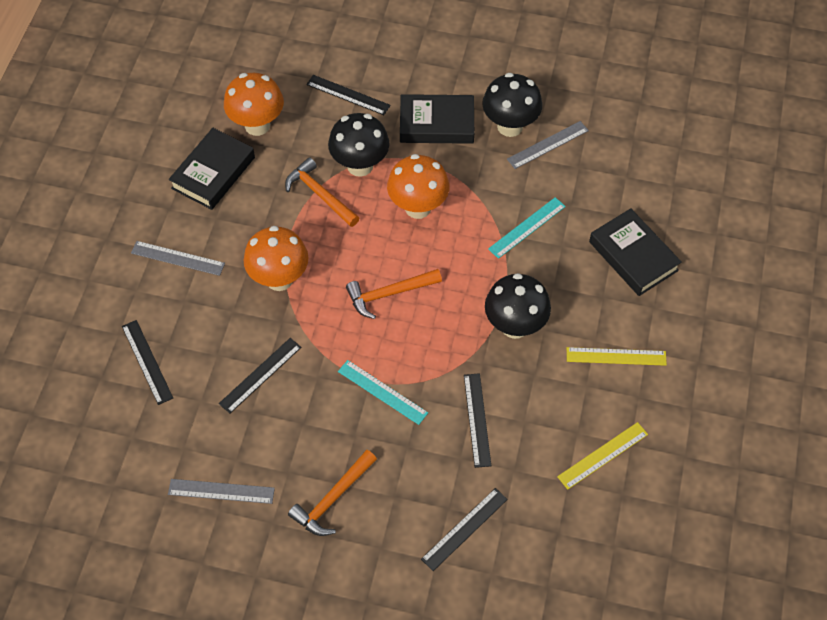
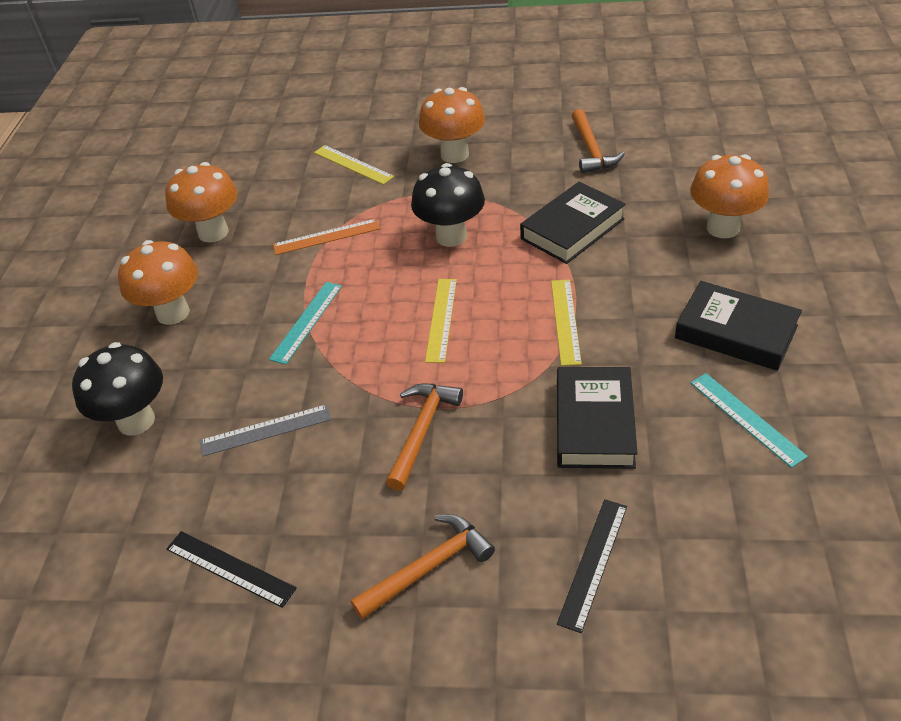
black mushroom: 3 -> 2
black ruler: 5 -> 2
grey ruler: 3 -> 1
orange mushroom: 3 -> 4
orange ruler: 0 -> 1
yellow ruler: 2 -> 3

